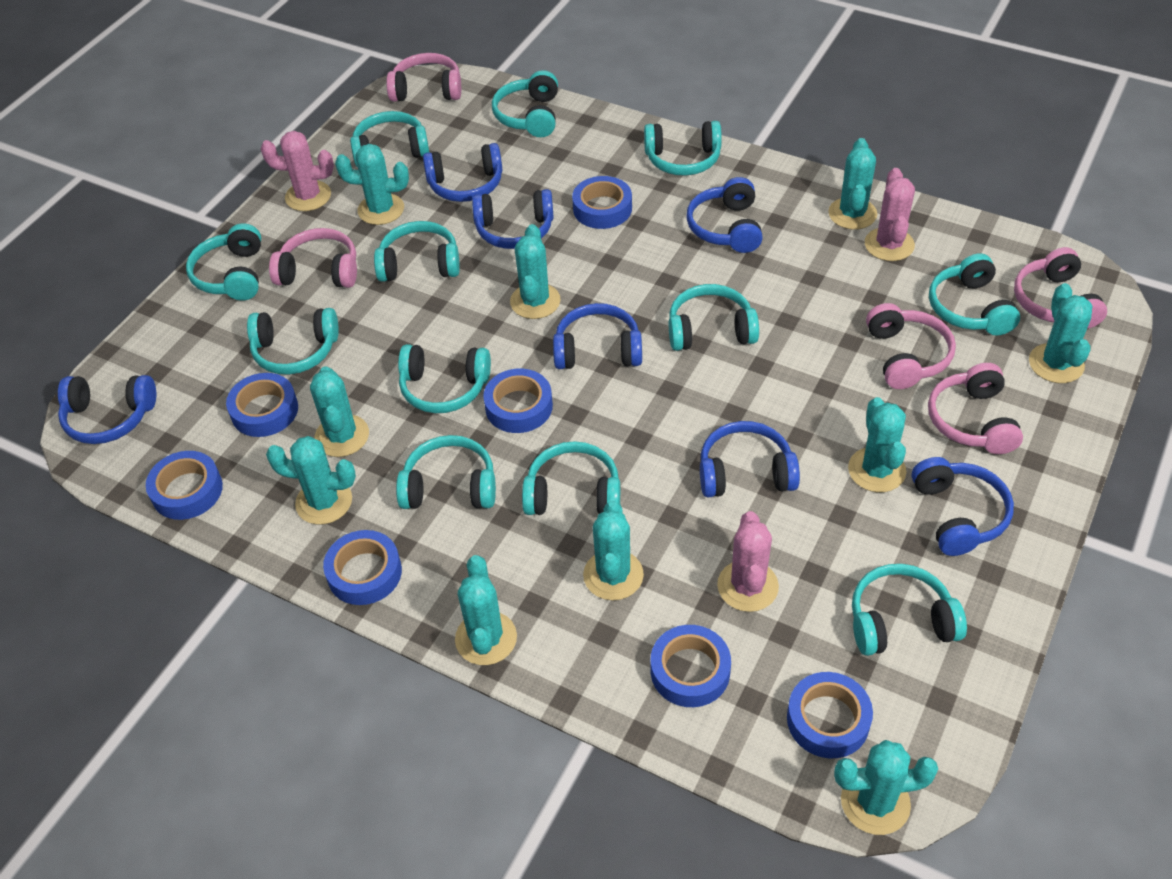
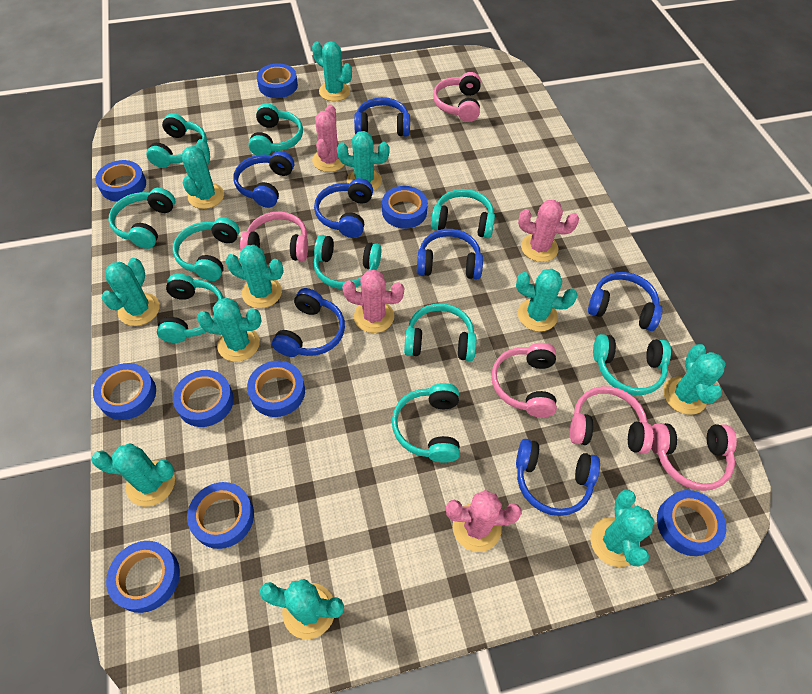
blue tape: 7 -> 9
pink cactus: 3 -> 4
turquoise cactus: 10 -> 11
turquoise headphones: 12 -> 10

